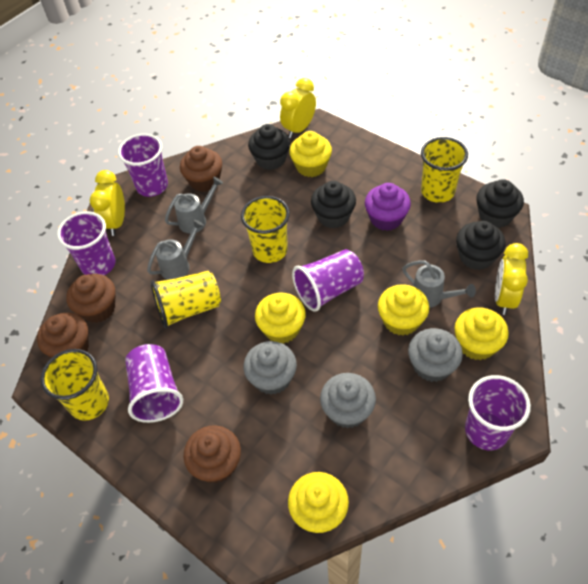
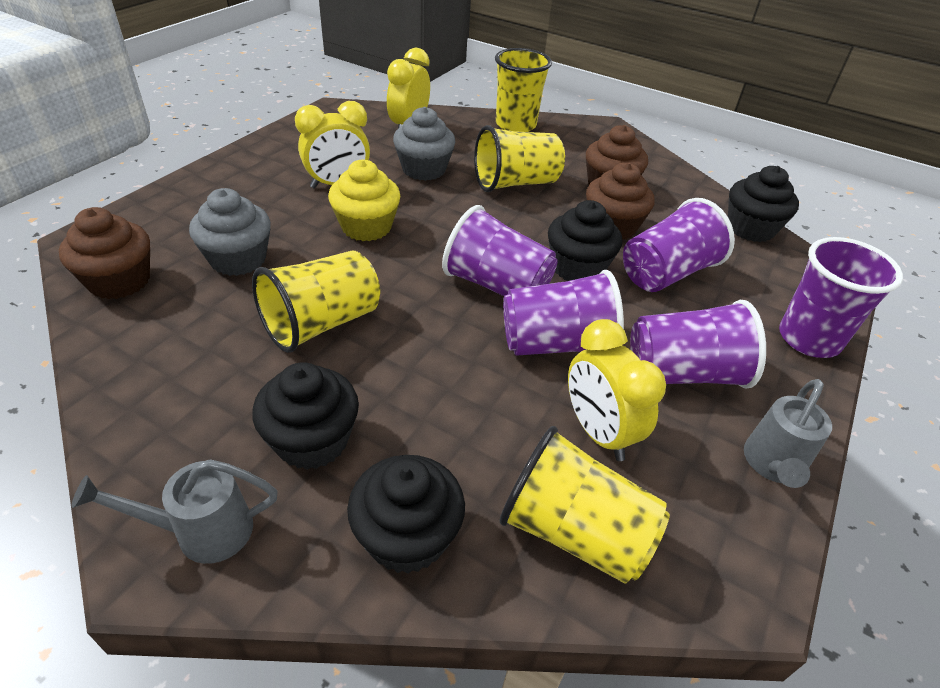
brown cupcake: 4 -> 3
grey cupcake: 3 -> 2
grey watering can: 3 -> 2
purple cupcake: 1 -> 0
yellow cupcake: 5 -> 1

